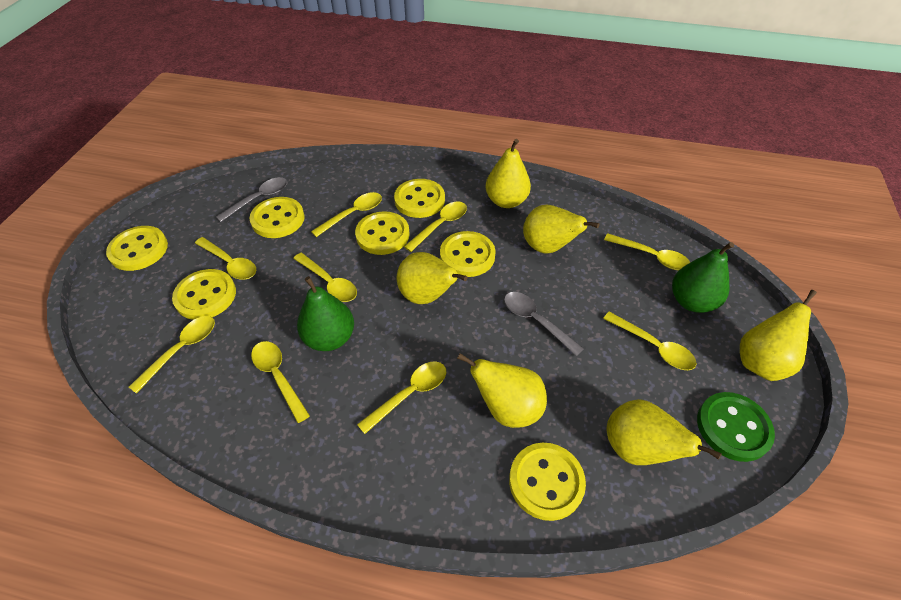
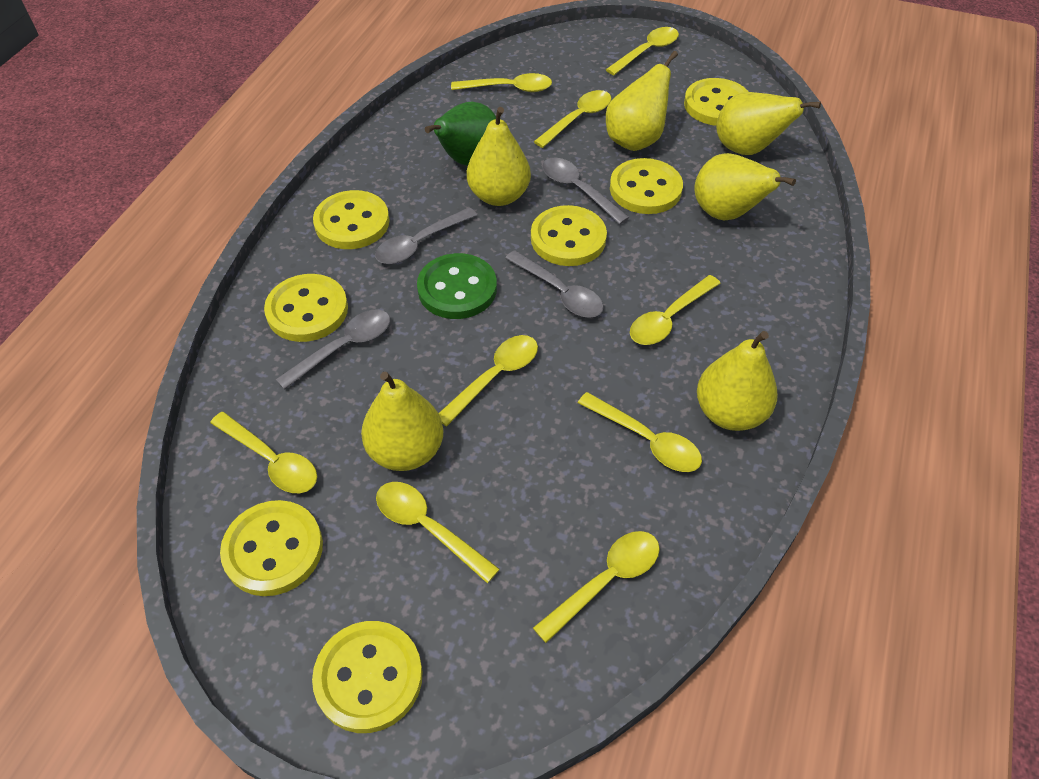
green pear: 2 -> 1
grey spoon: 2 -> 4

